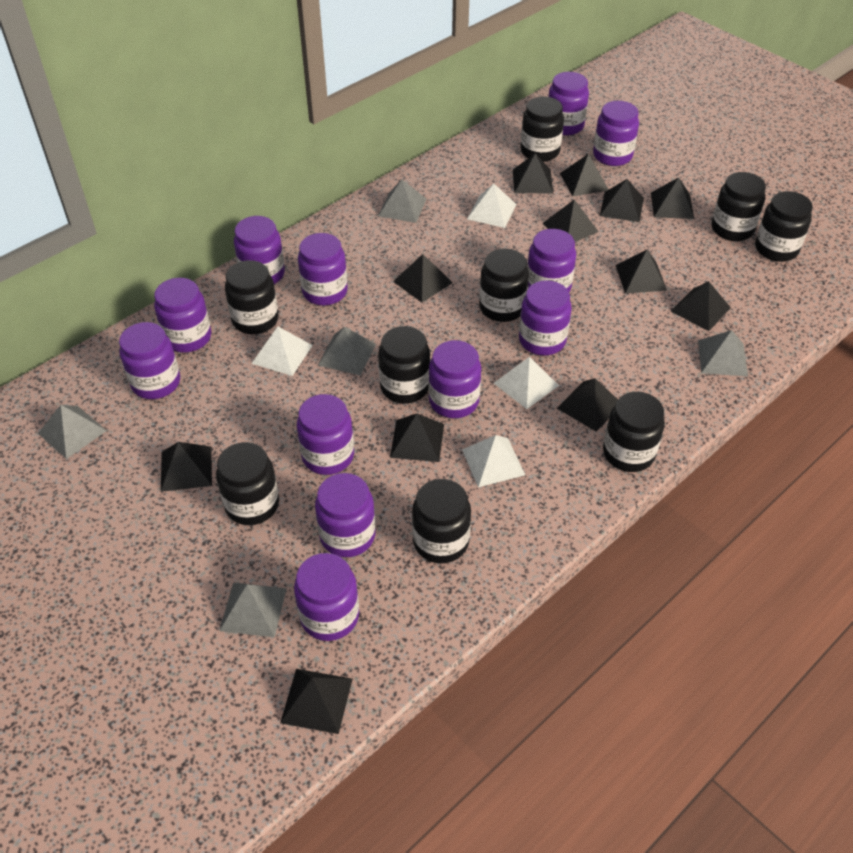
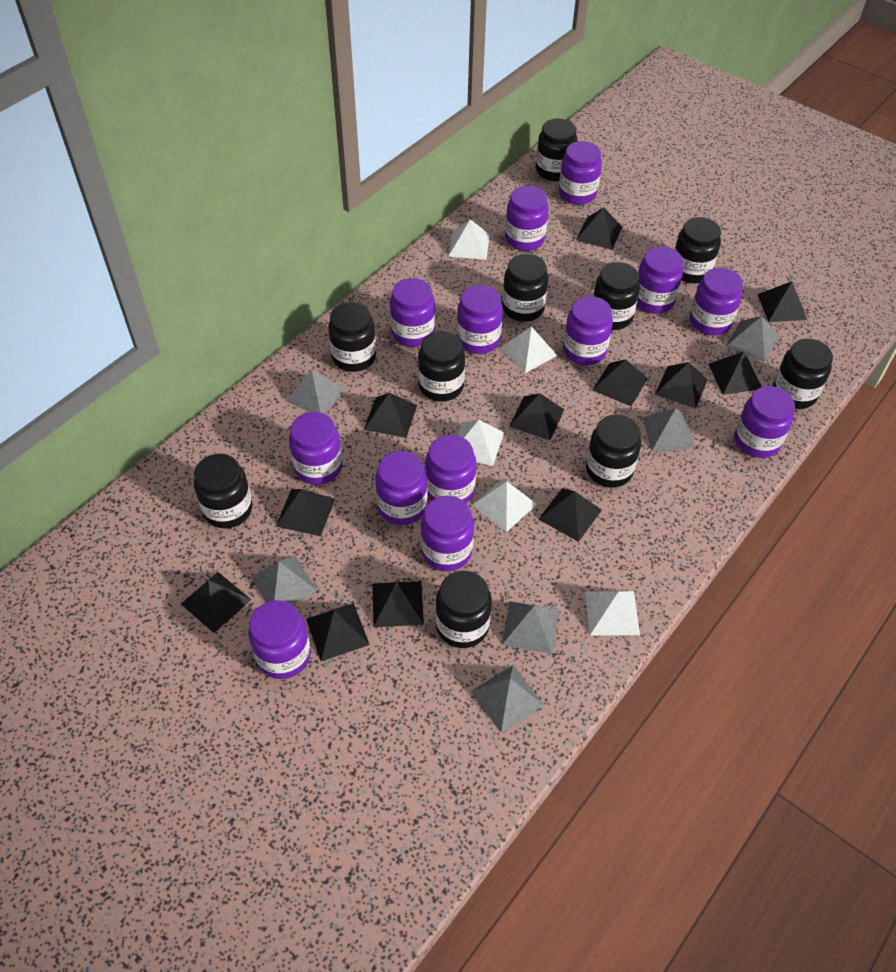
black jar: 9 -> 10
grey pyramid: 5 -> 6
purple jar: 12 -> 13
white pyramid: 4 -> 5

